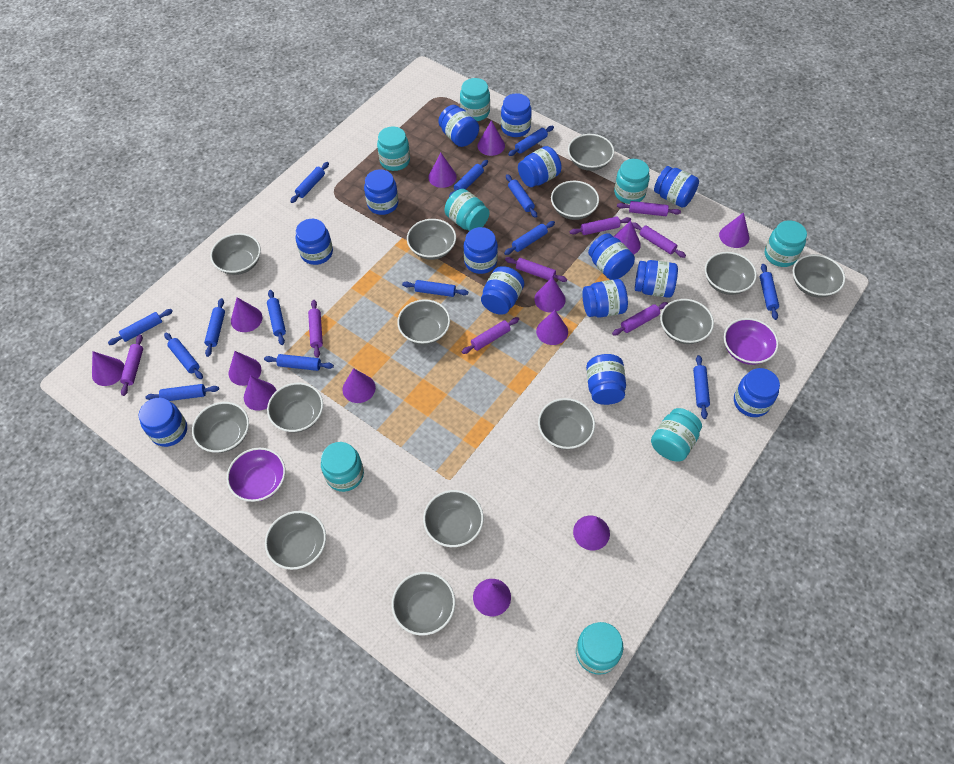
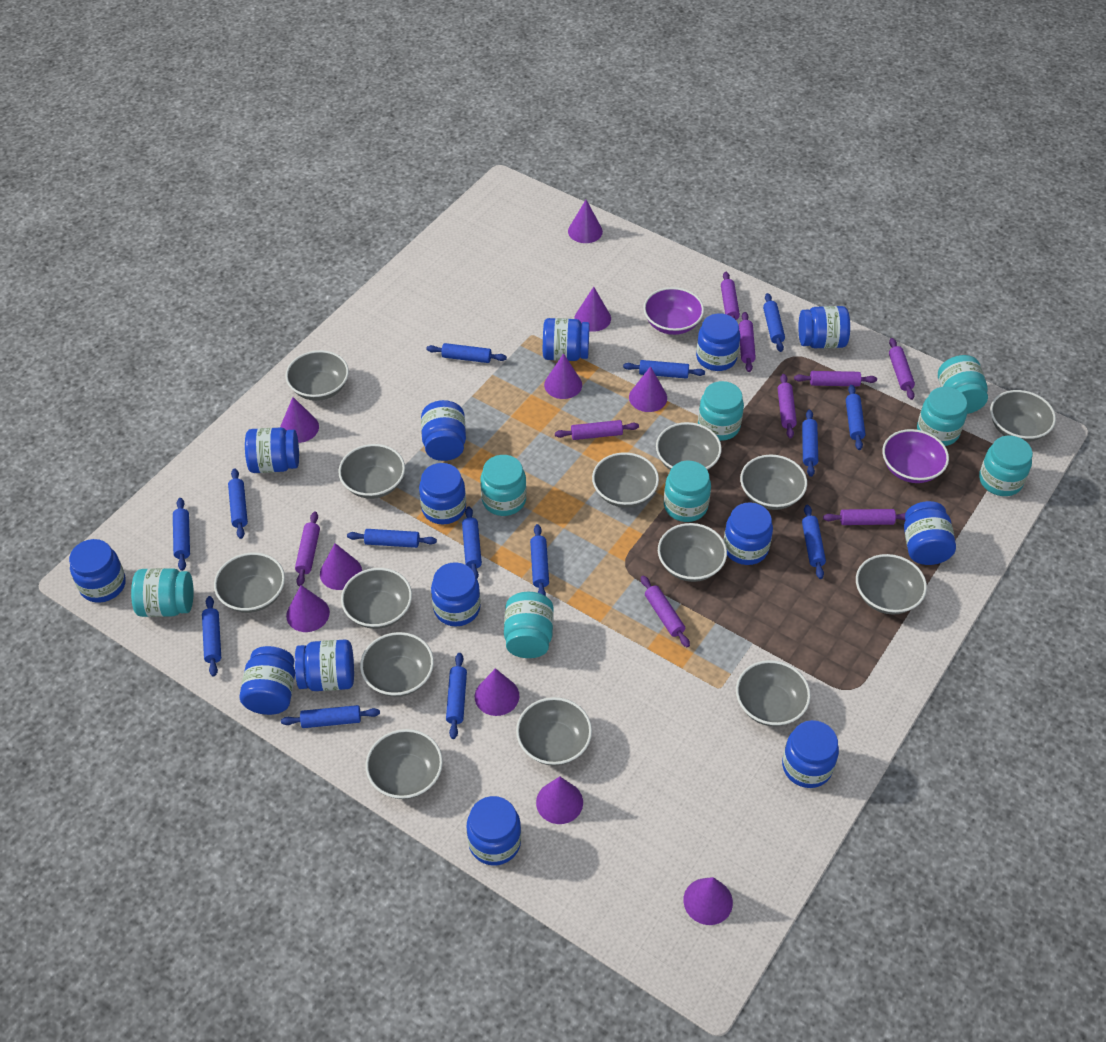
purple cone: 13 -> 10
purple rolling pin: 8 -> 9

